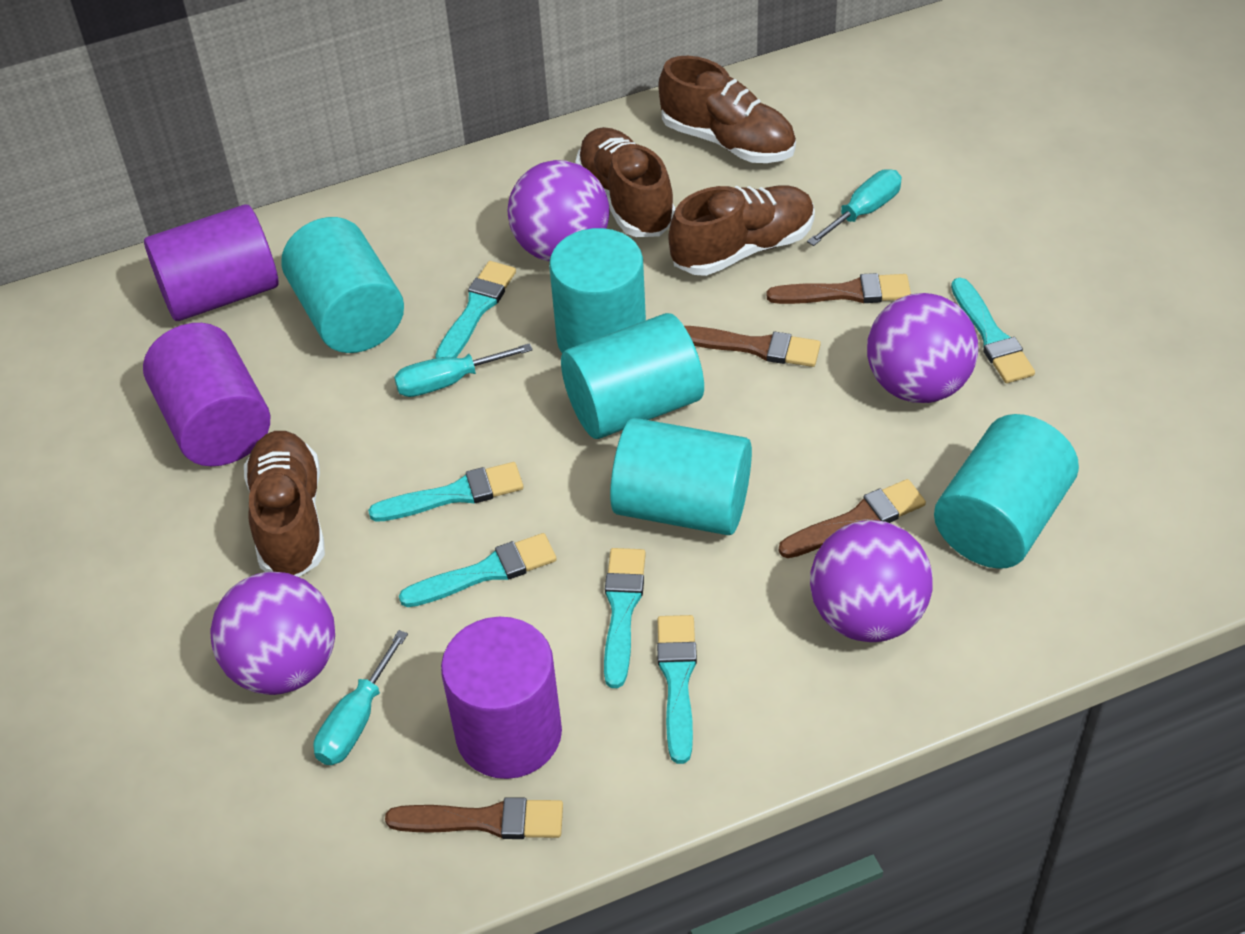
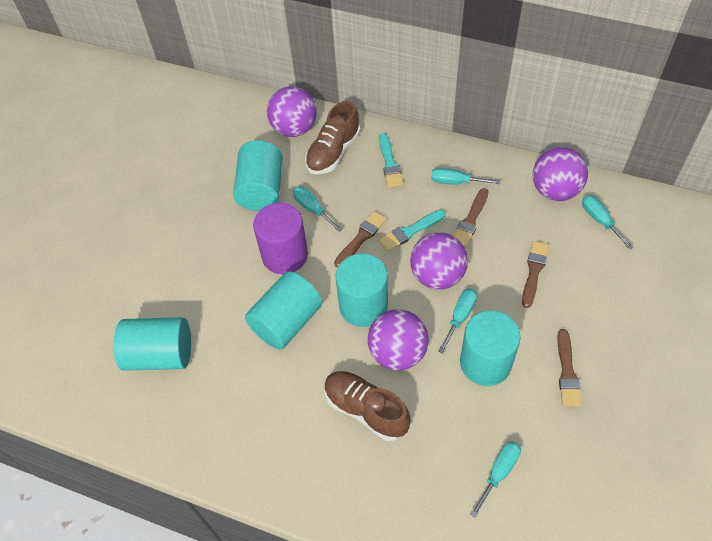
brown shoe: 4 -> 2
purple cylinder: 3 -> 1
turquoise brush: 6 -> 2
turquoise screwdriver: 3 -> 5

